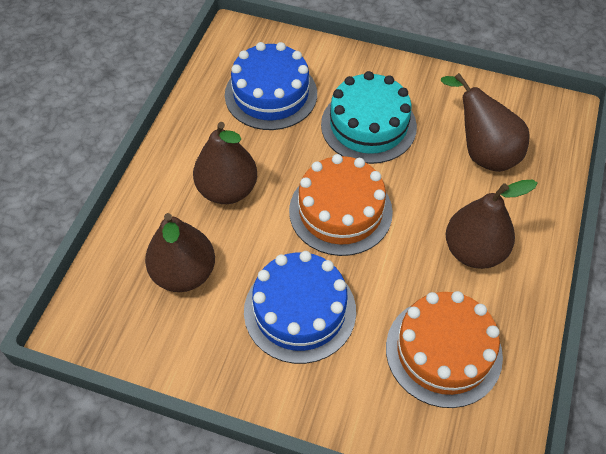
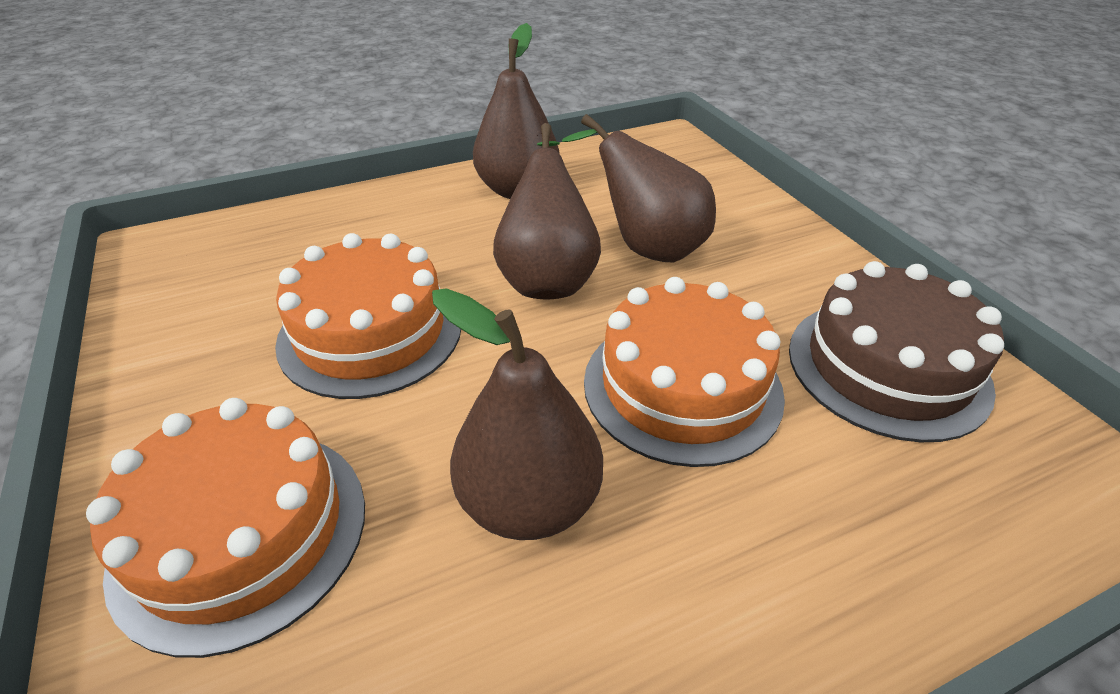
blue cake: 2 -> 0
brown cake: 0 -> 1
orange cake: 2 -> 3
turquoise cake: 1 -> 0

